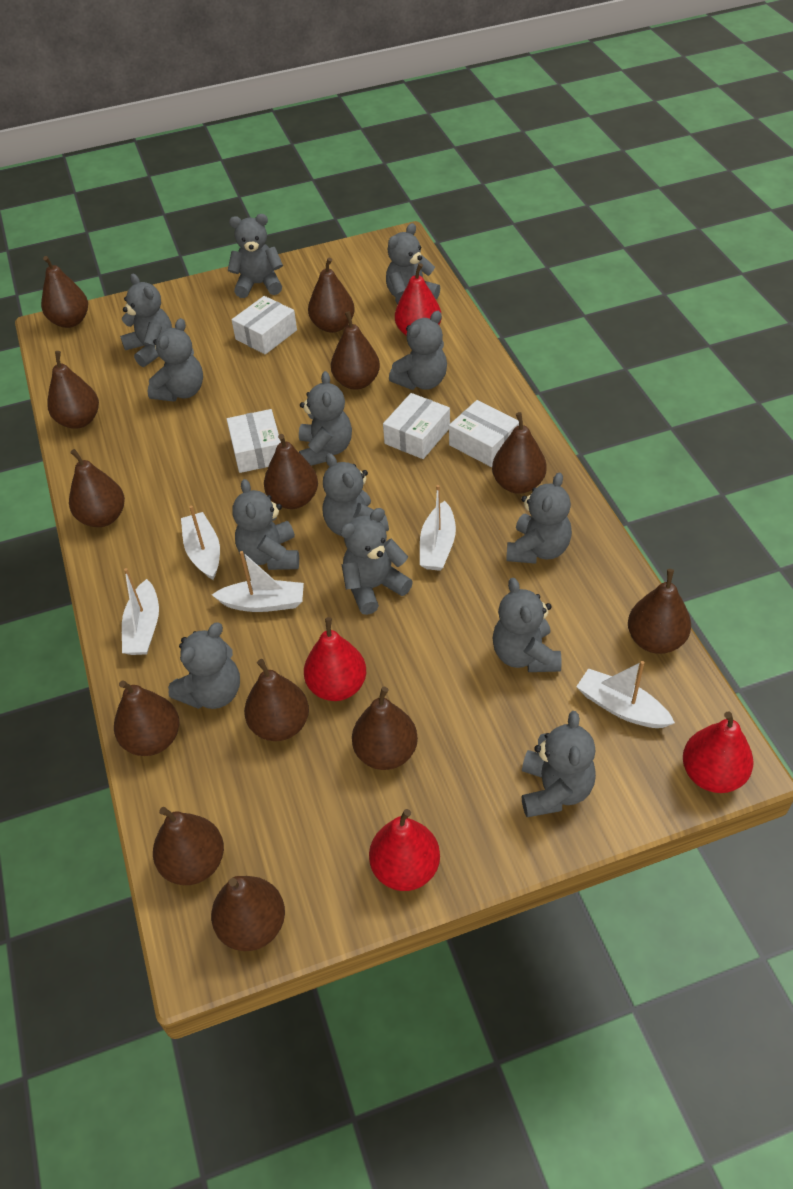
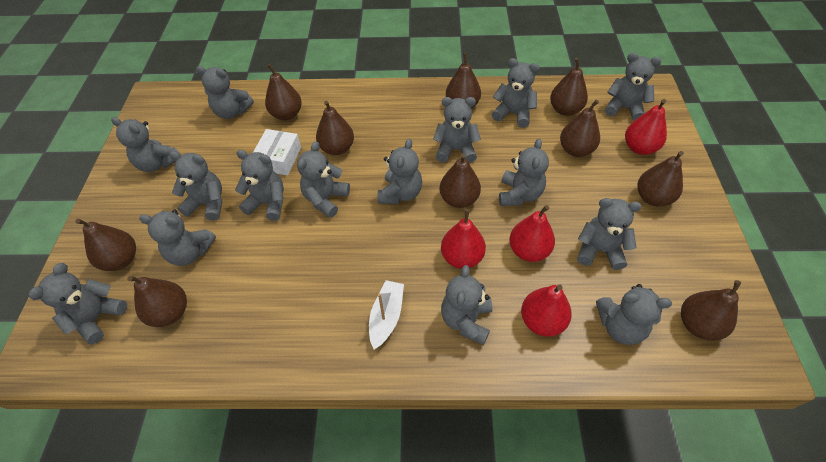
brown pear: 13 -> 10
grey teddy bear: 13 -> 15
white boat: 5 -> 1
white box: 4 -> 1

